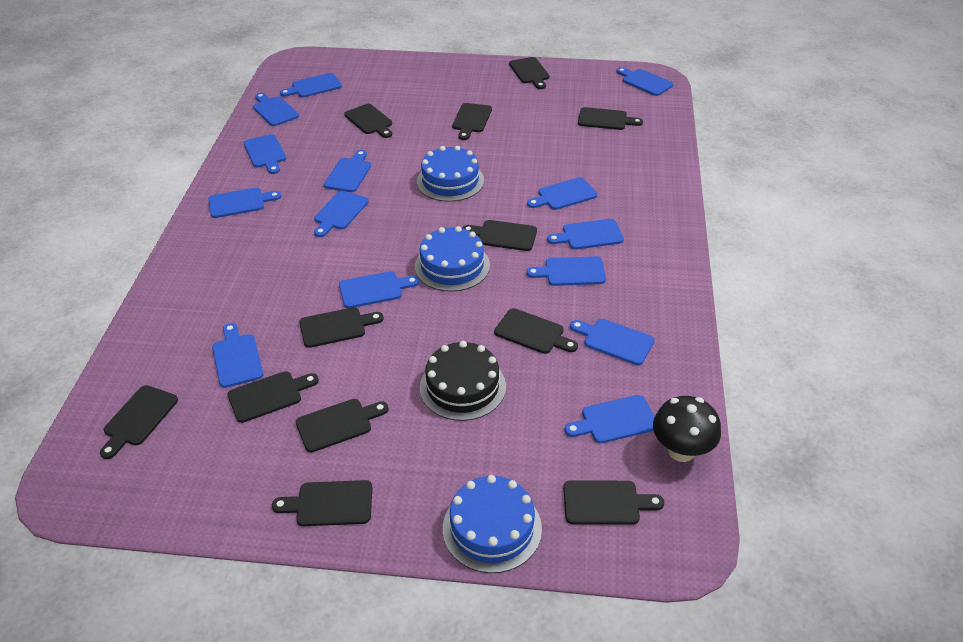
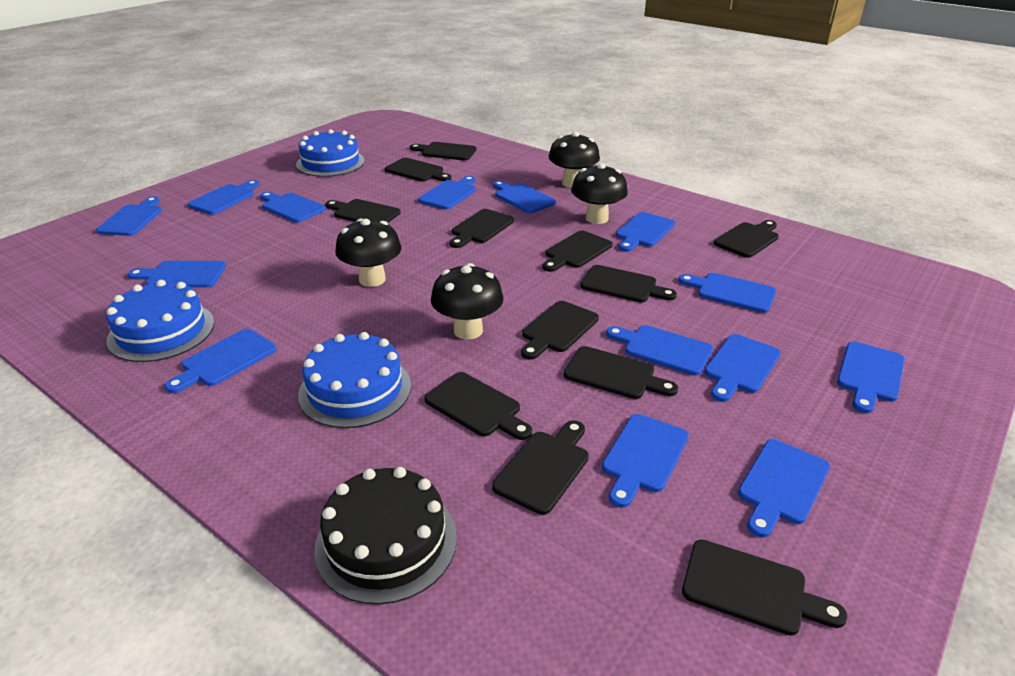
black mushroom: 1 -> 4

